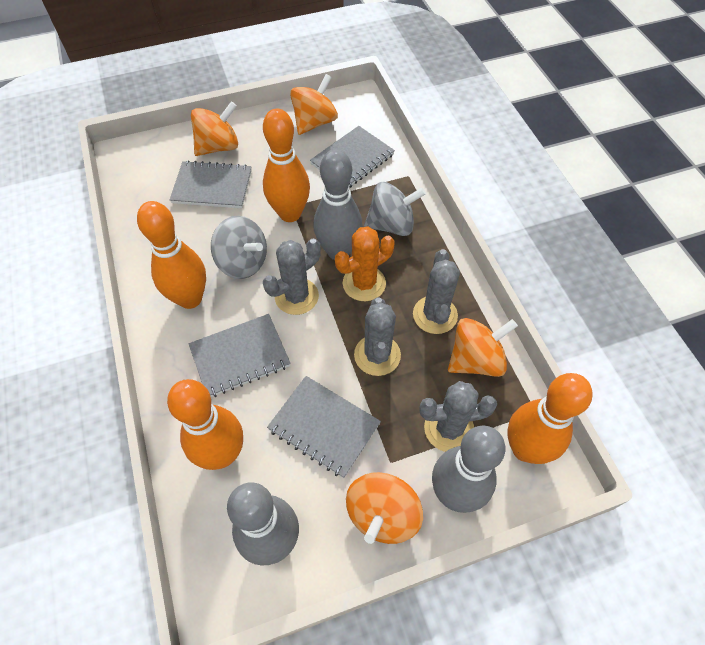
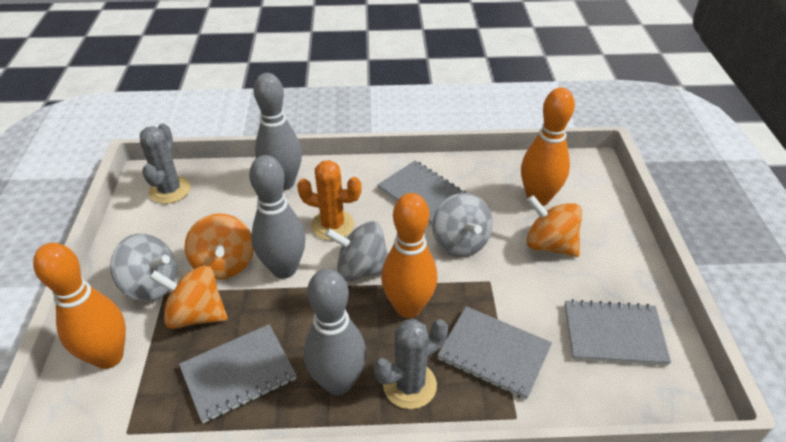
grey cactus: 4 -> 2
grey spinning top: 2 -> 3
orange bowling pin: 4 -> 3
orange spinning top: 4 -> 3

